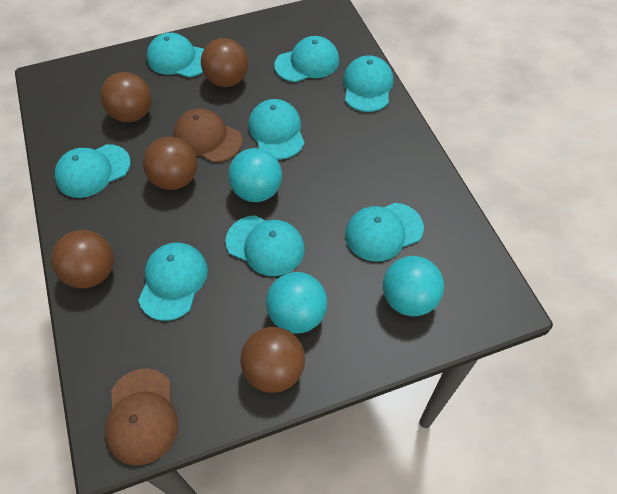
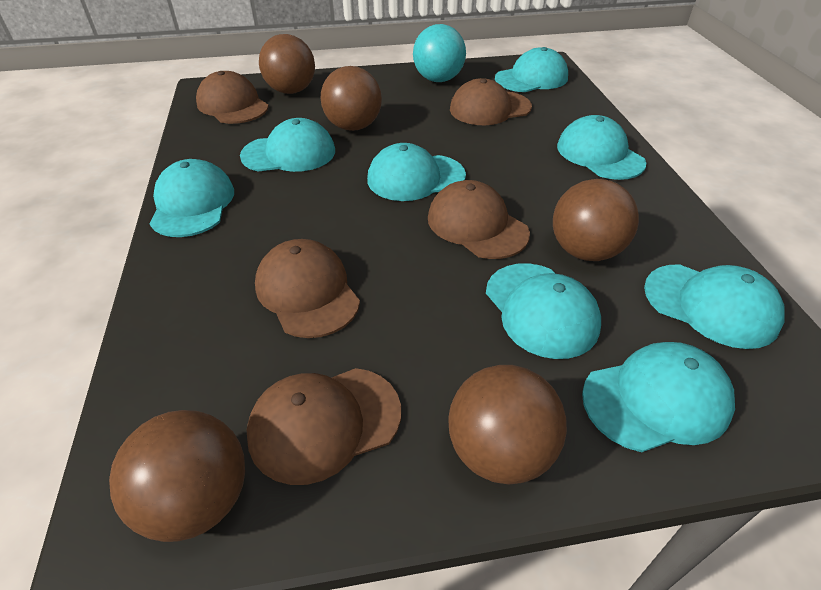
brown cap: 2 -> 5
turquoise ball: 3 -> 1

